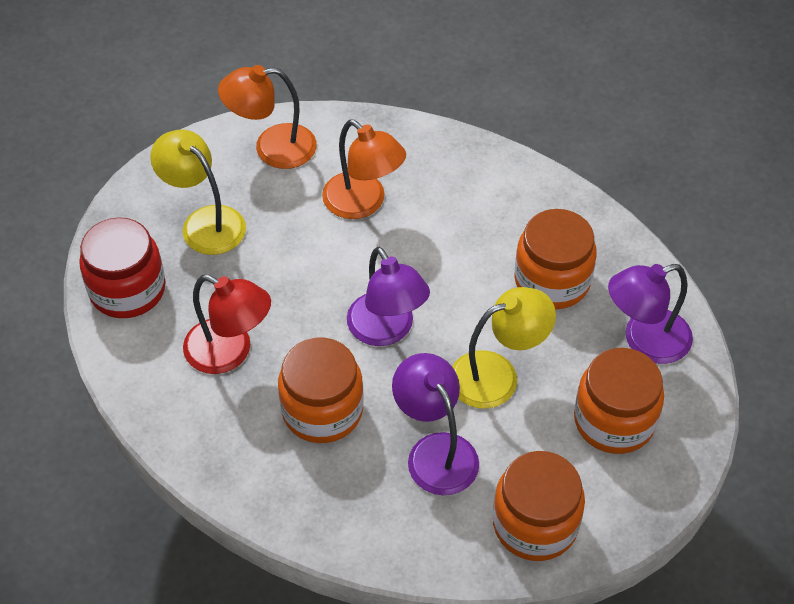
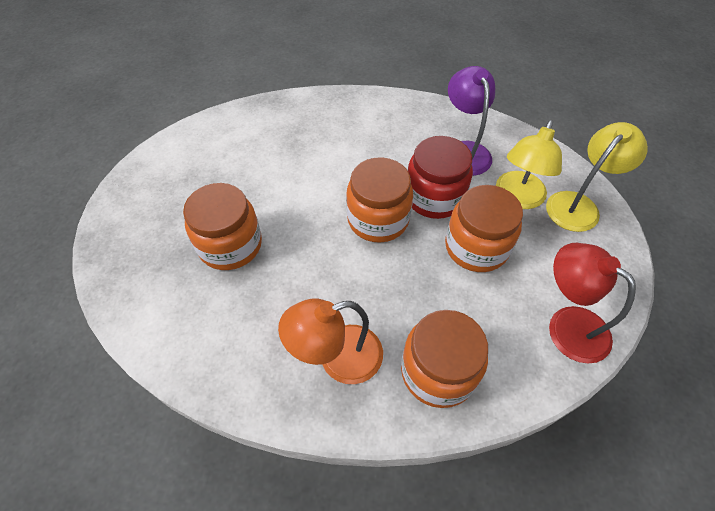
orange lamp: 2 -> 1
purple lamp: 3 -> 1

